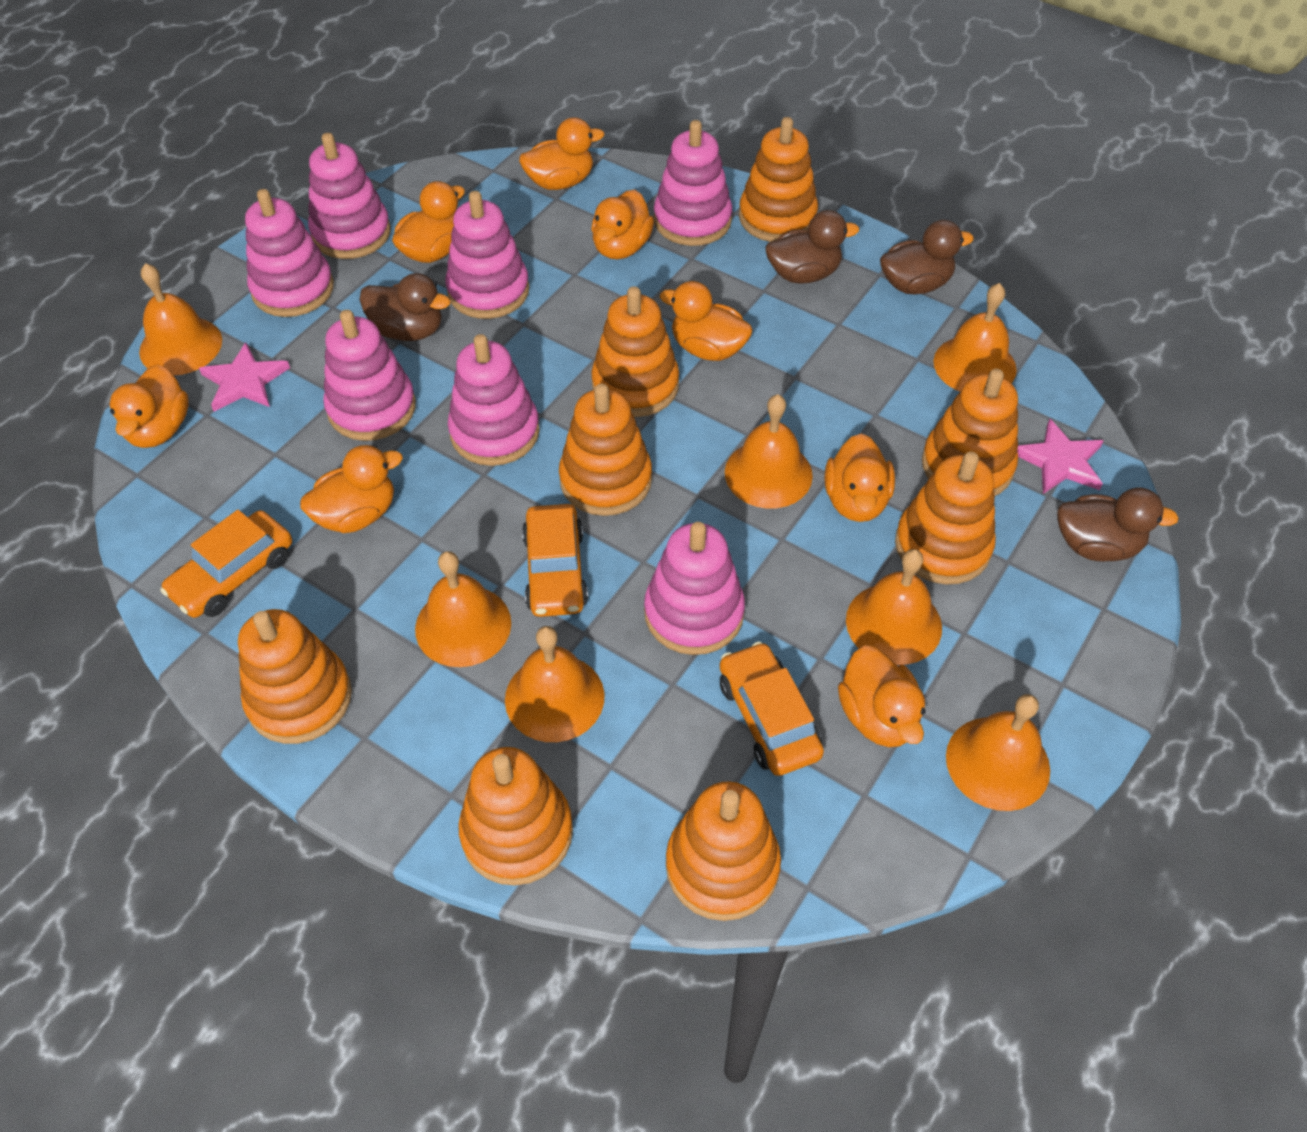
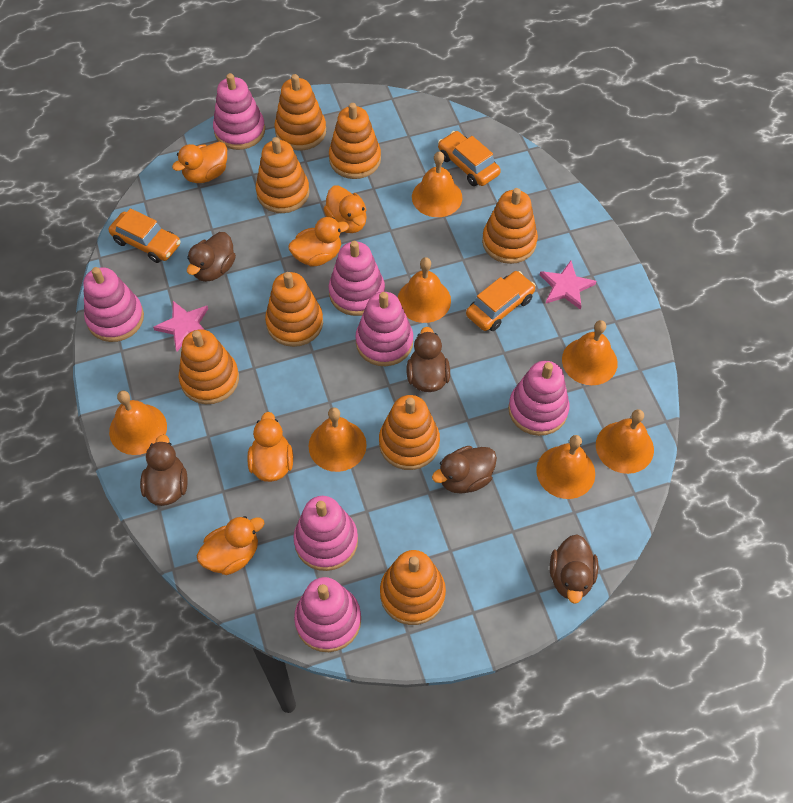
brown duck: 4 -> 5
orange duck: 8 -> 5

